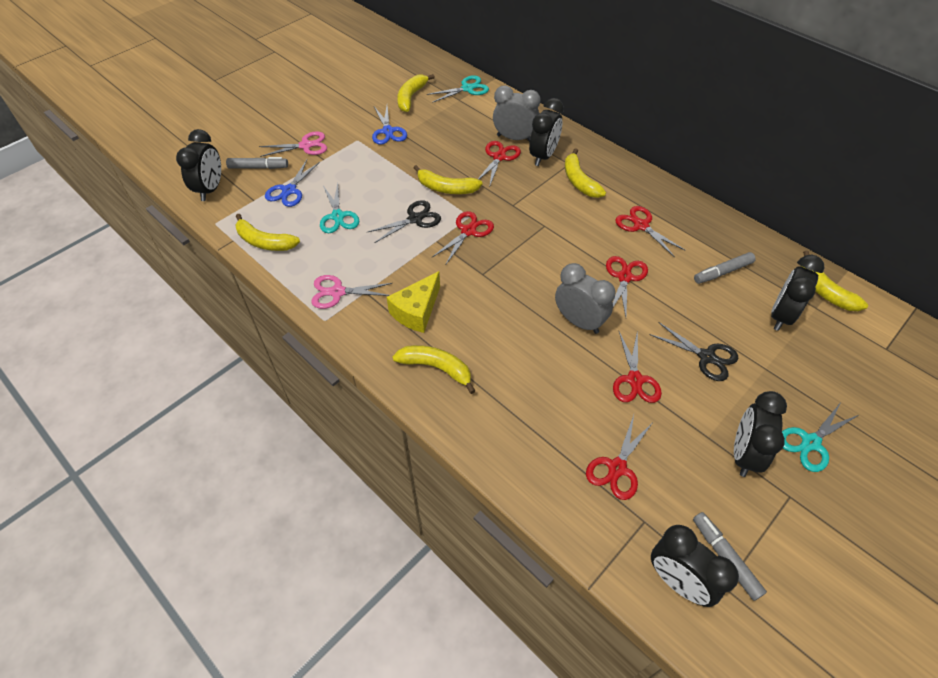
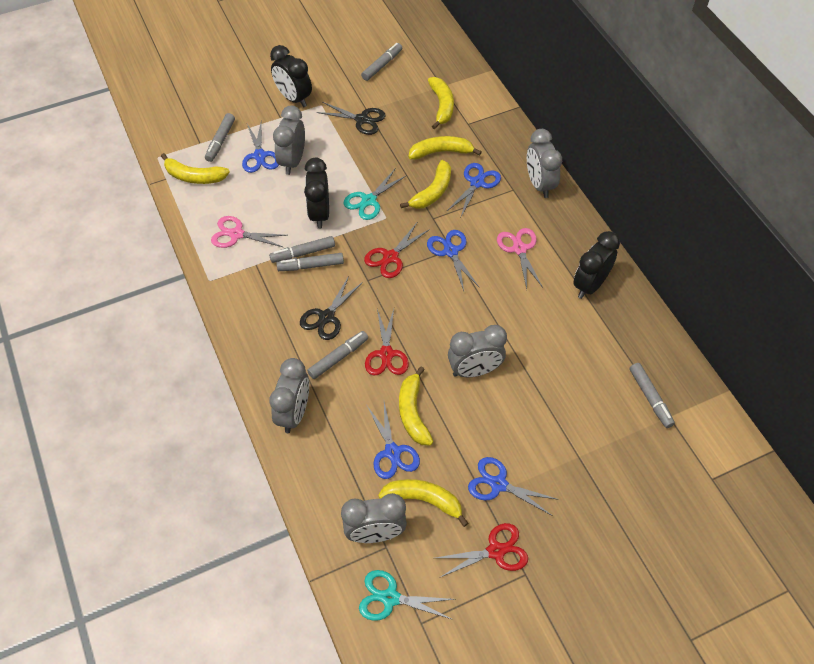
black clock: 5 -> 3
blue scissors: 2 -> 5
grey clock: 2 -> 5
grey marker: 3 -> 6
red scissors: 6 -> 3
turquoise scissors: 3 -> 2
yellow cheese: 1 -> 0

